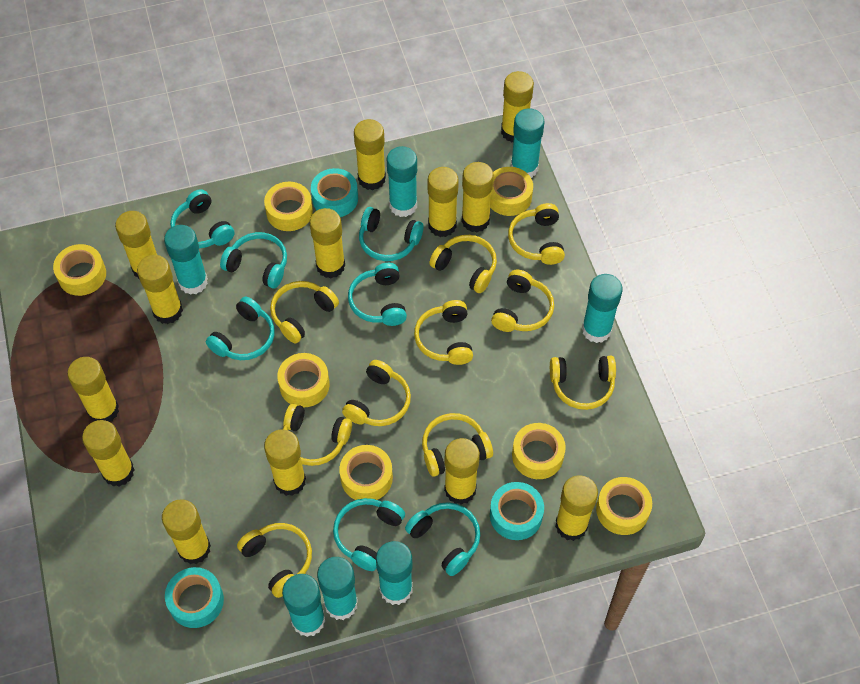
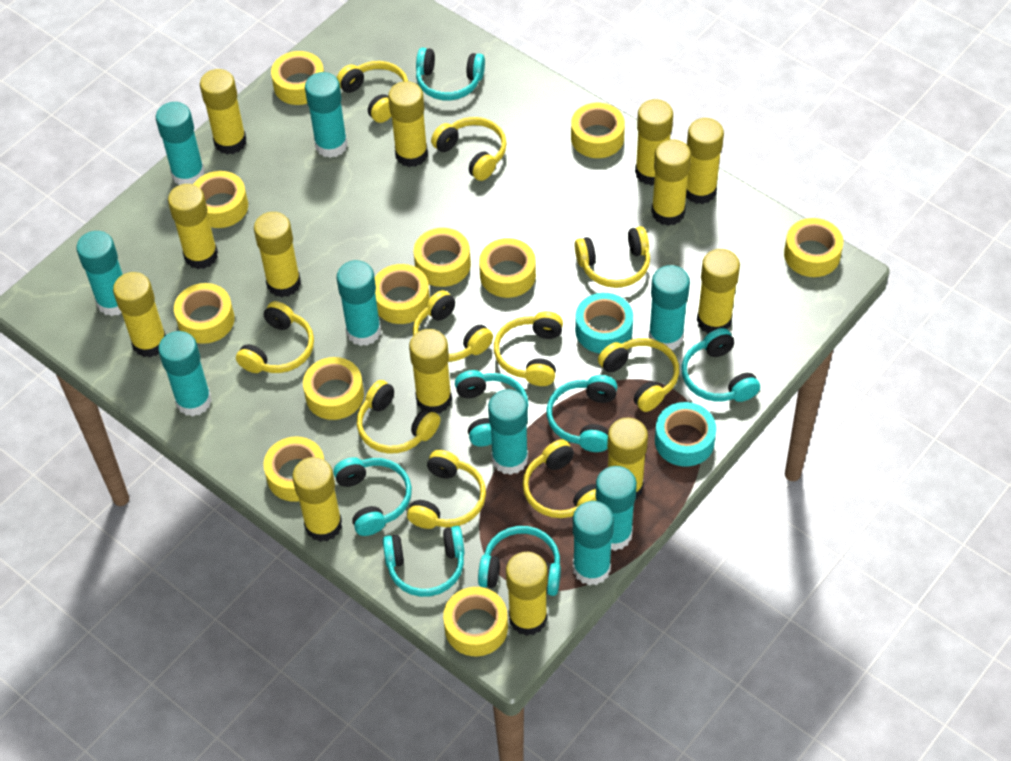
turquoise glue stick: 7 -> 9
turquoise tape: 3 -> 2
yellow tape: 7 -> 11

